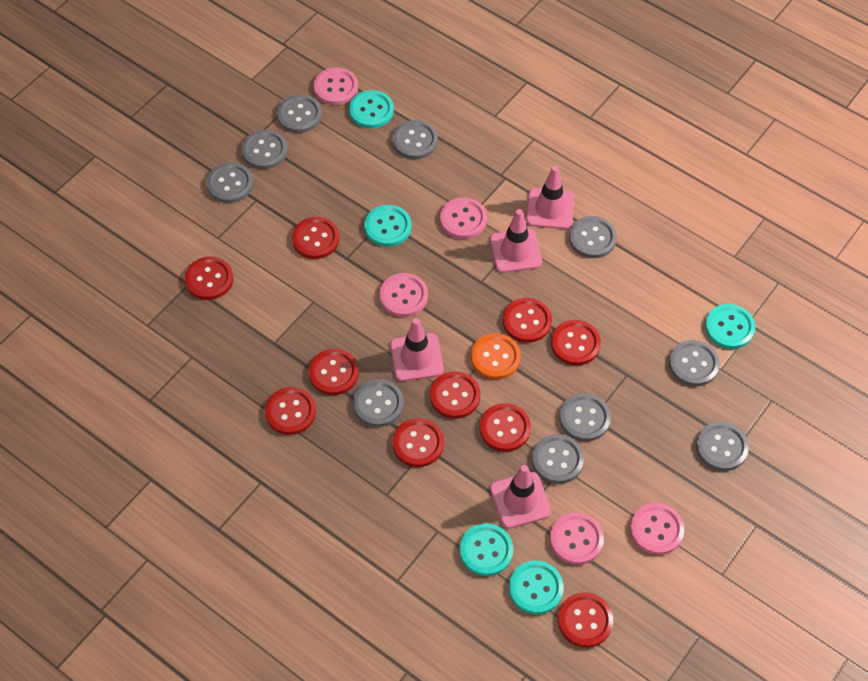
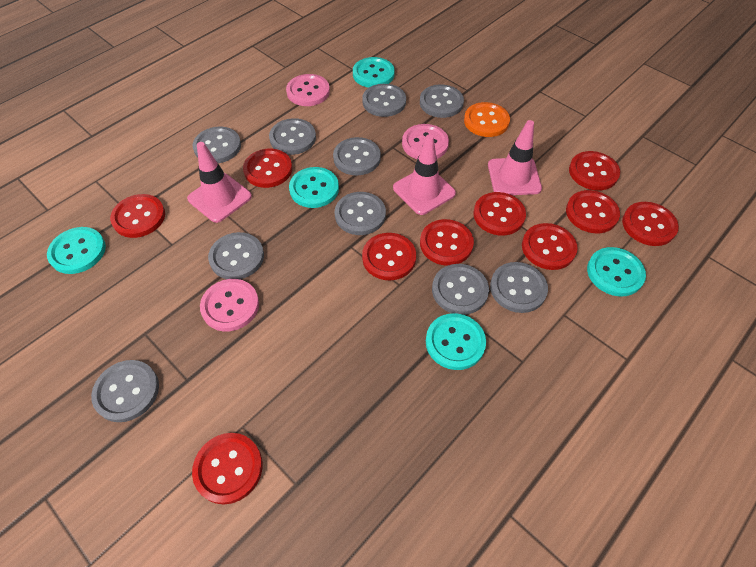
pink button: 5 -> 3
pink traffic cone: 4 -> 3

